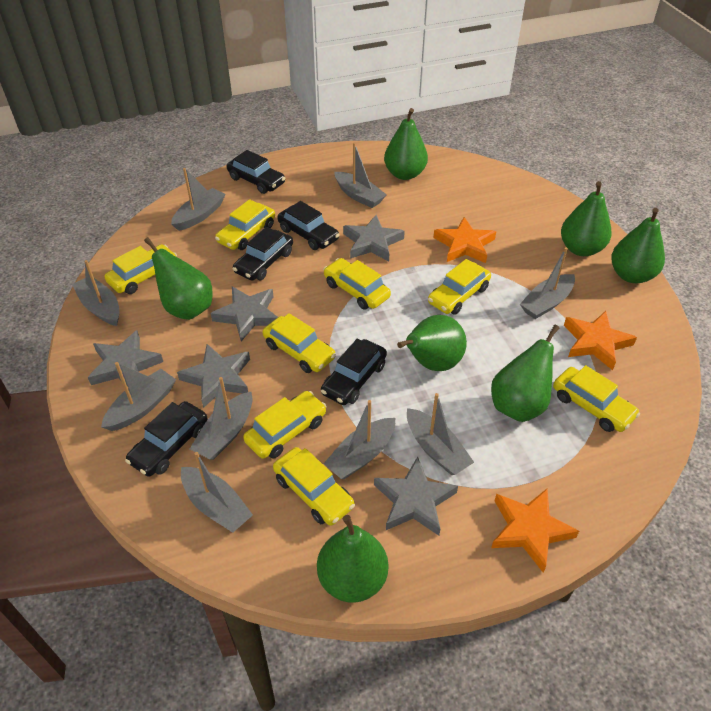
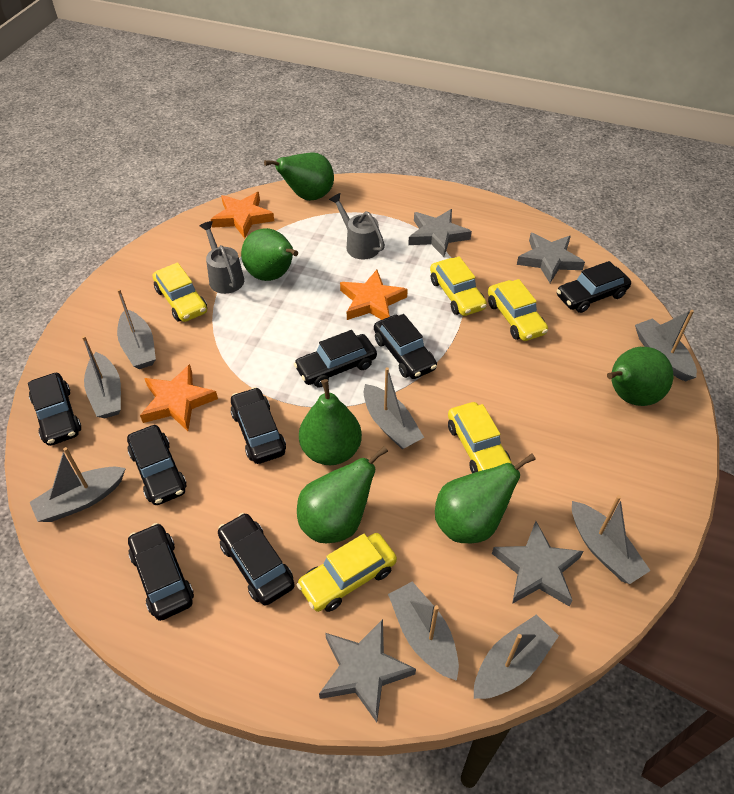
black car: 5 -> 8
green pear: 7 -> 6
grey boat: 9 -> 8
grey star: 5 -> 4
grey watering can: 0 -> 2
yellow car: 8 -> 5

